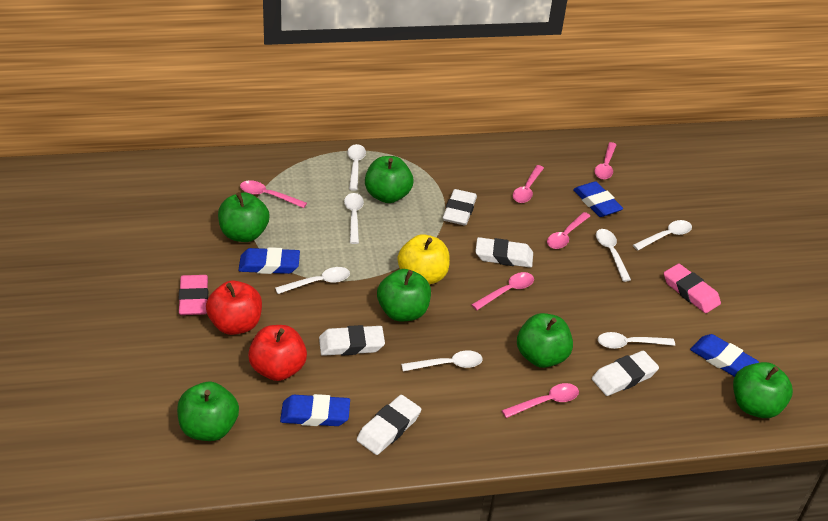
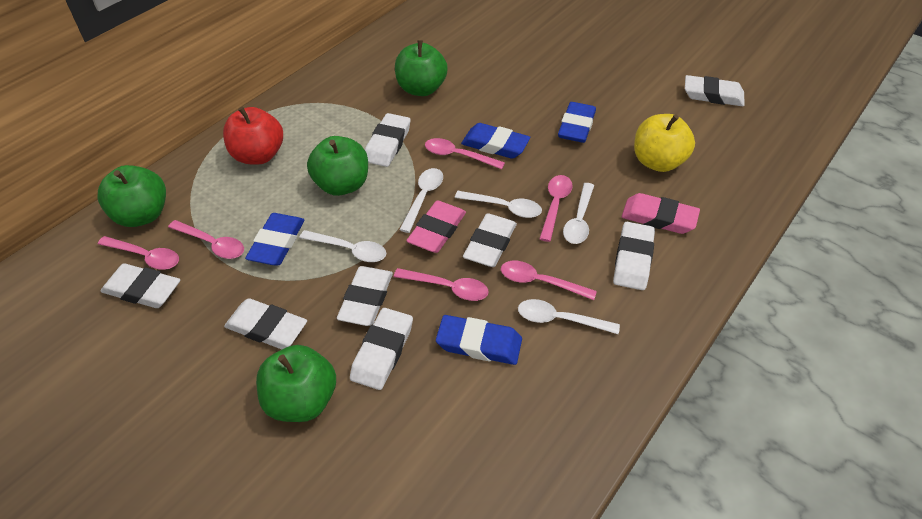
green apple: 6 -> 4
red apple: 2 -> 1
white eraser: 5 -> 8
white spoon: 7 -> 5

